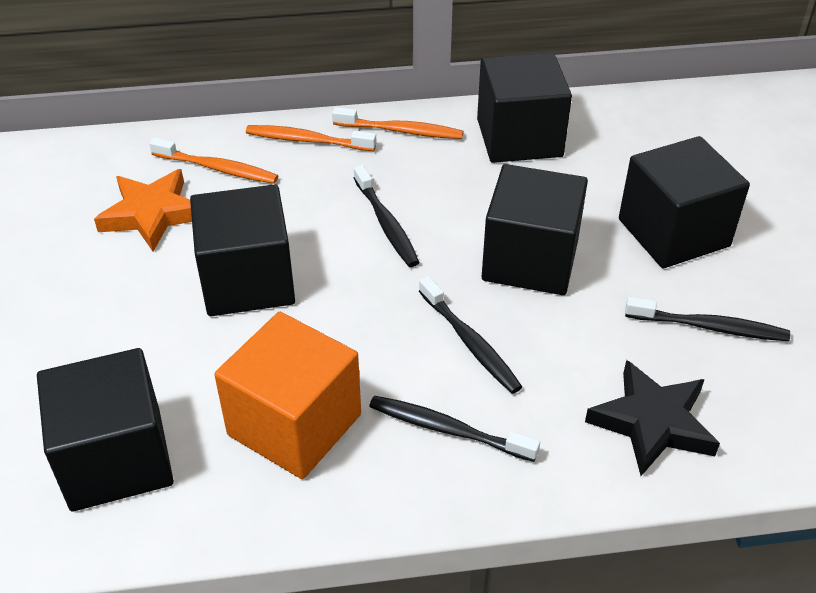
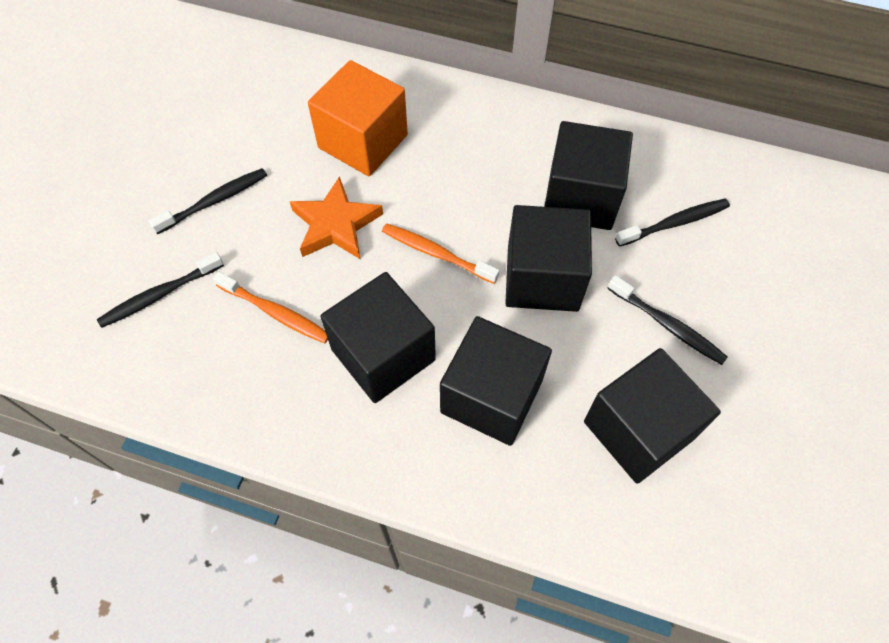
black star: 1 -> 0
orange toothbrush: 3 -> 2

